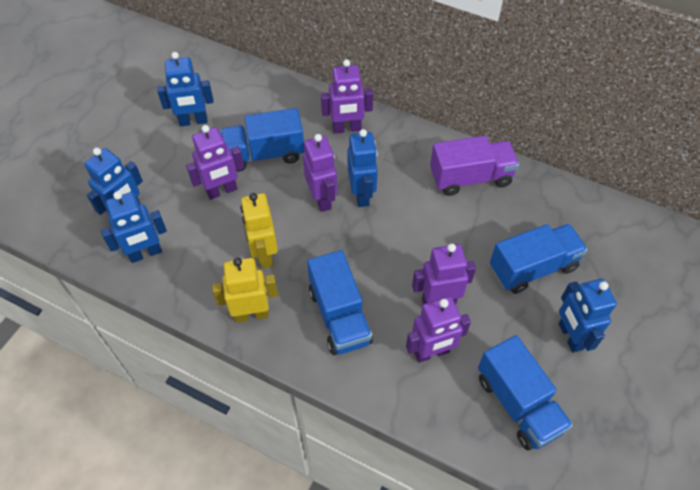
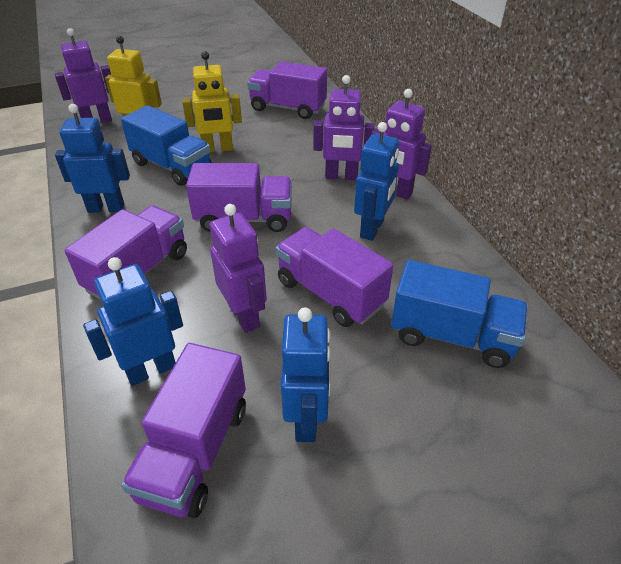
blue robot: 5 -> 4
blue truck: 4 -> 2
purple robot: 5 -> 4
purple truck: 1 -> 5

